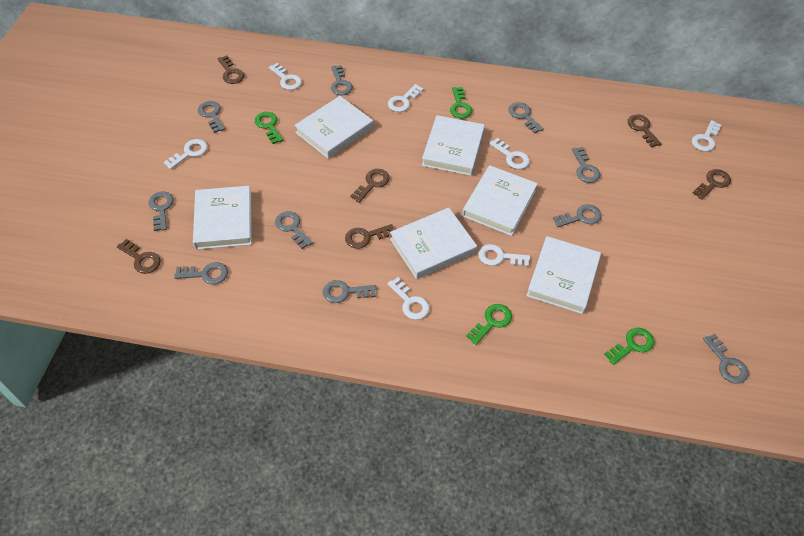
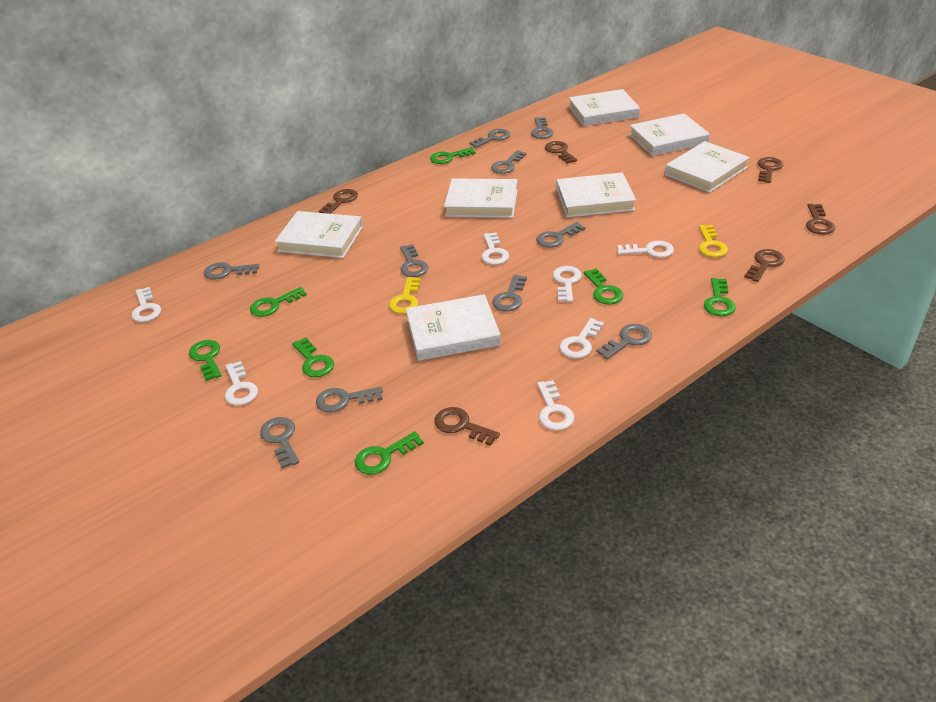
green key: 4 -> 7
white book: 6 -> 7
yellow key: 0 -> 2

